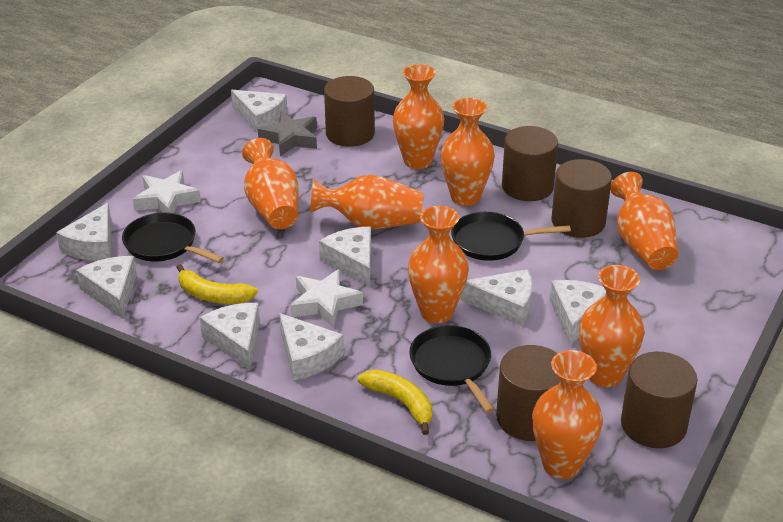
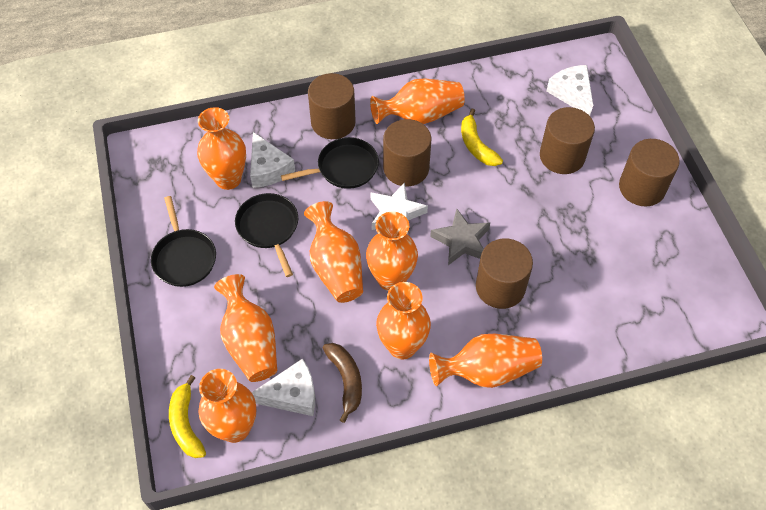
brown banana: 0 -> 1
white cheese: 8 -> 3
white star: 2 -> 1

